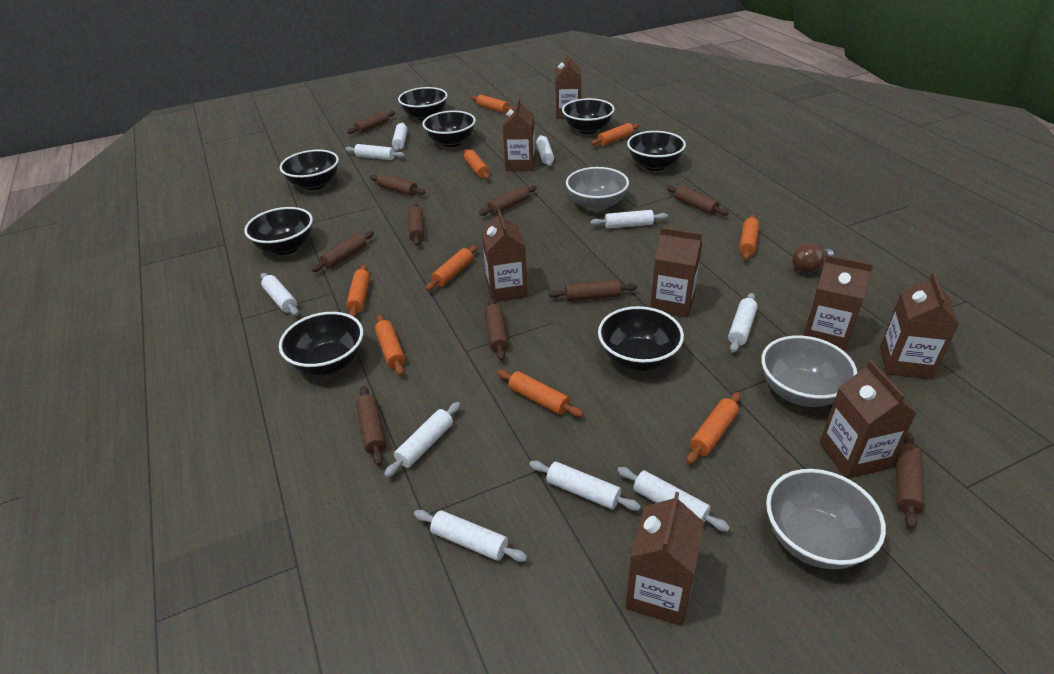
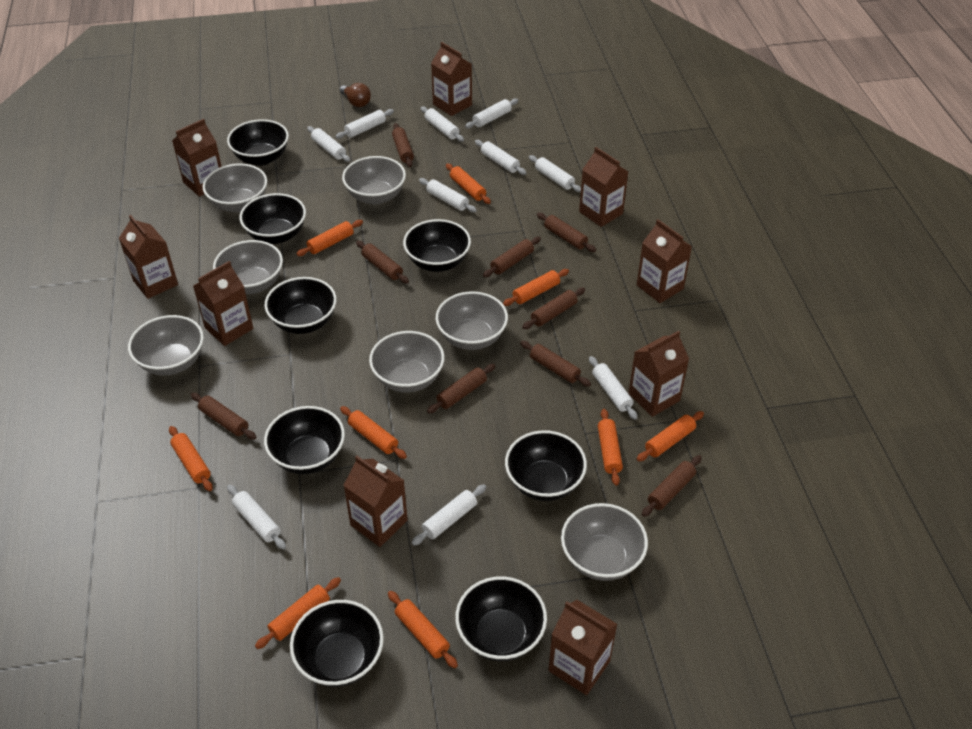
brown carton: 8 -> 9
brown rolling pin: 10 -> 9
grey bowl: 3 -> 7

